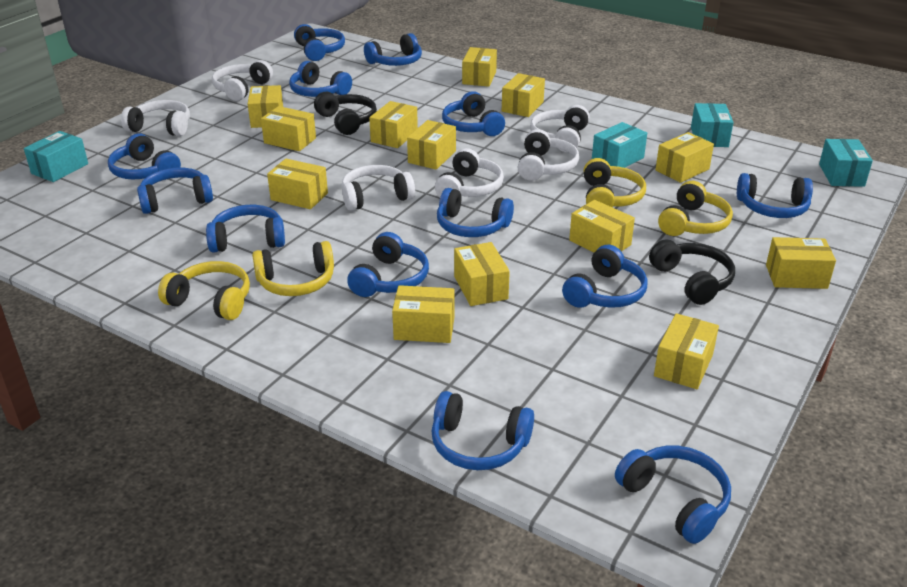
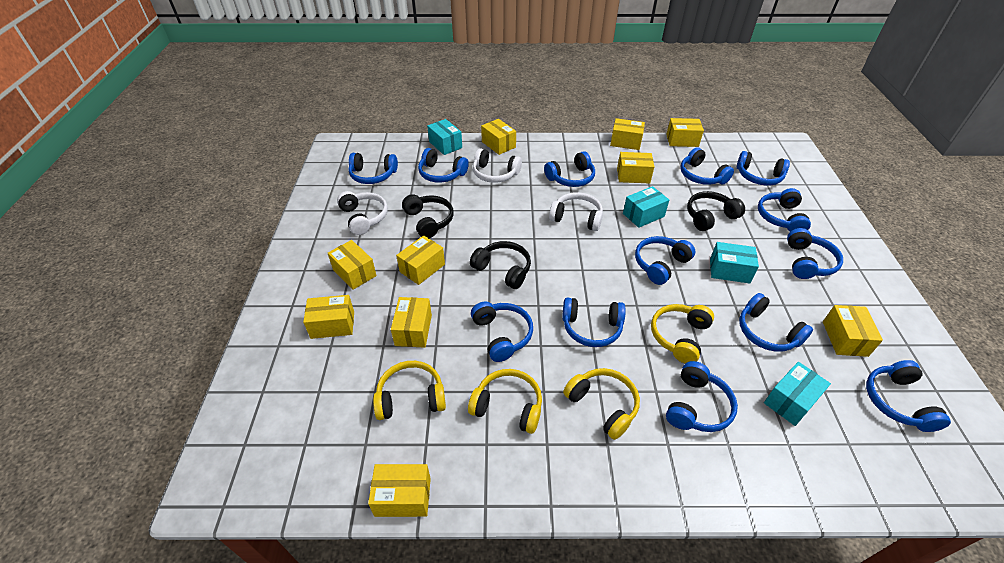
black headphones: 2 -> 3
white headphones: 6 -> 3
yellow box: 13 -> 10

